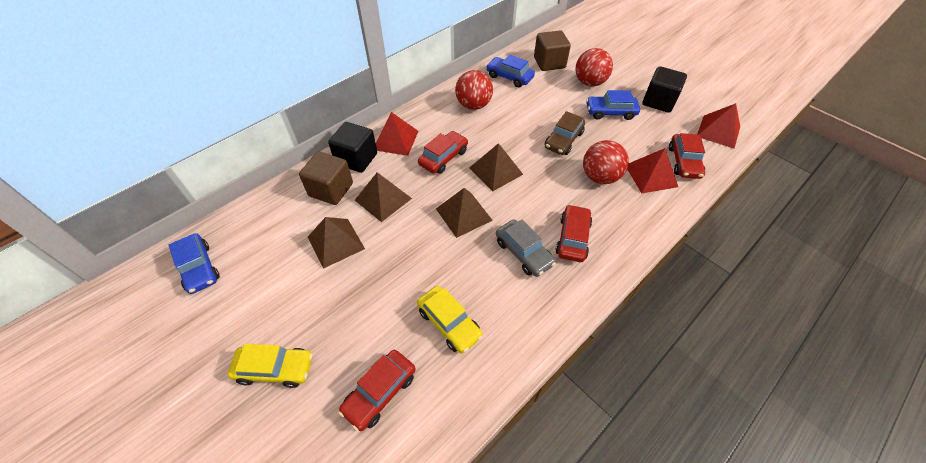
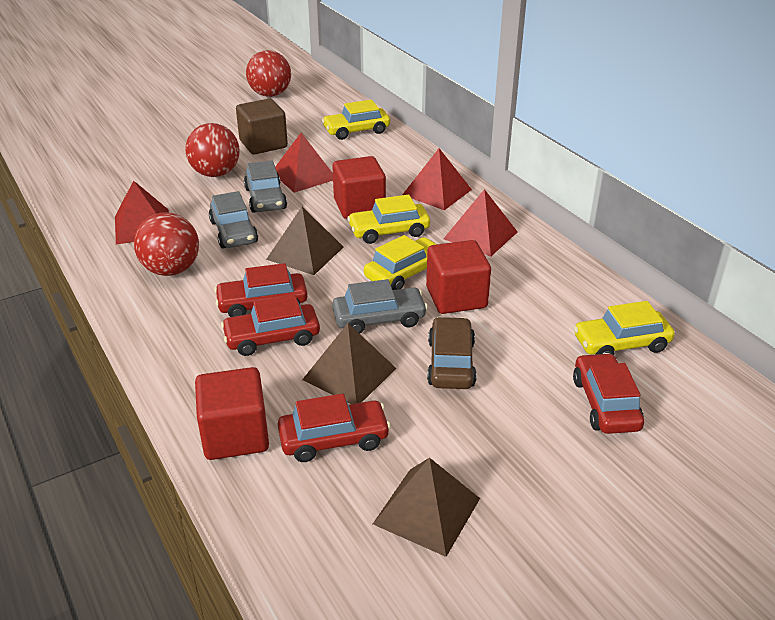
black cube: 2 -> 0
blue car: 3 -> 0
brown cube: 2 -> 1
brown pyramid: 4 -> 3
grey car: 1 -> 3
red cube: 0 -> 3
red pyramid: 3 -> 4
yellow car: 2 -> 4

